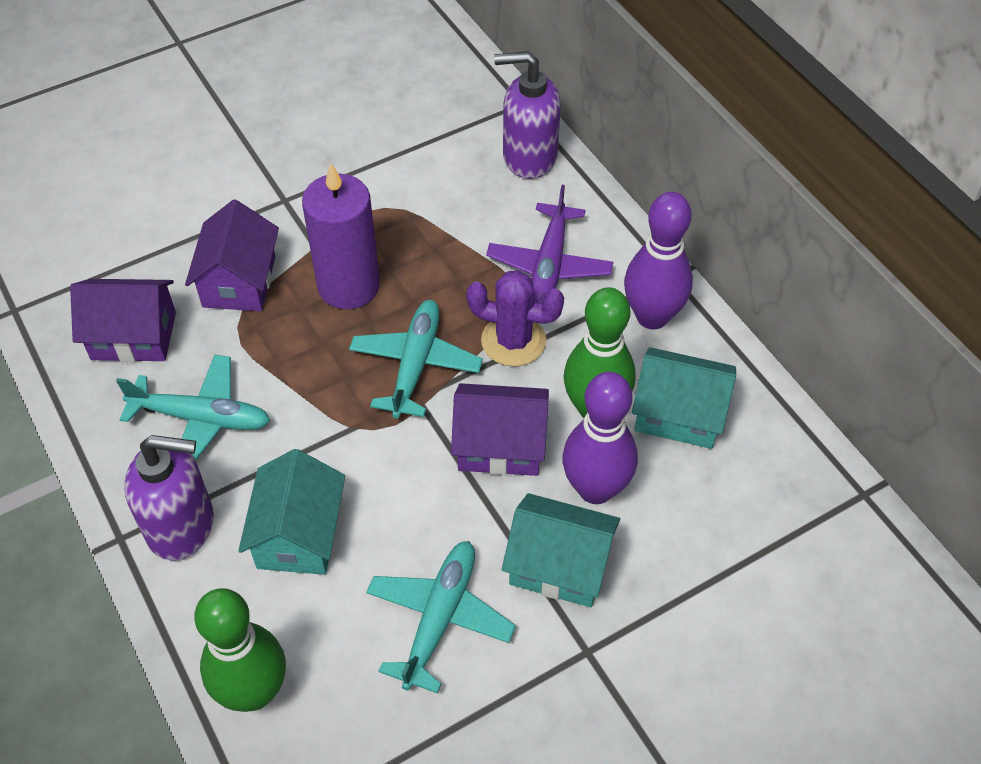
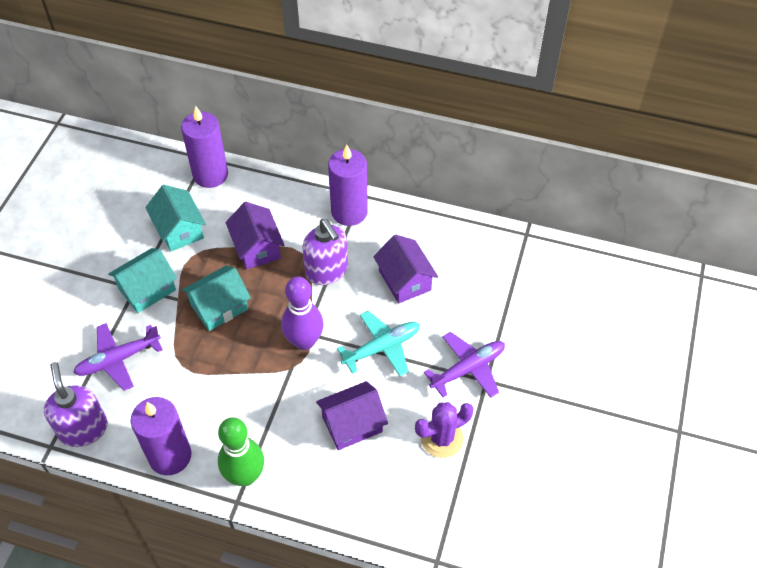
green bowling pin: 2 -> 1
purple bowling pin: 2 -> 1
purple candle: 1 -> 3
purple plane: 1 -> 2
turquoise plane: 3 -> 1

